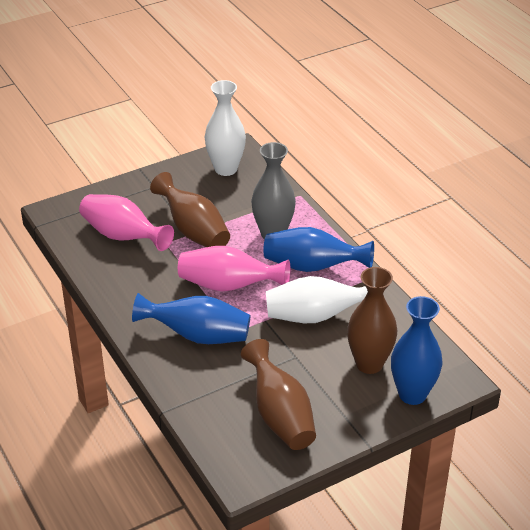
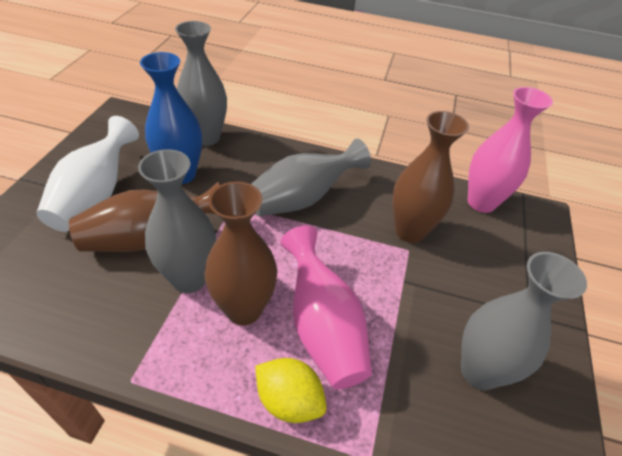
blue vase: 3 -> 1
grey vase: 1 -> 4
white vase: 2 -> 1
yellow lemon: 0 -> 1

